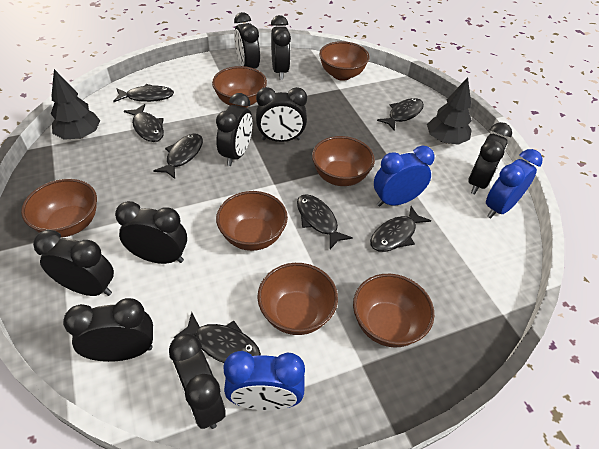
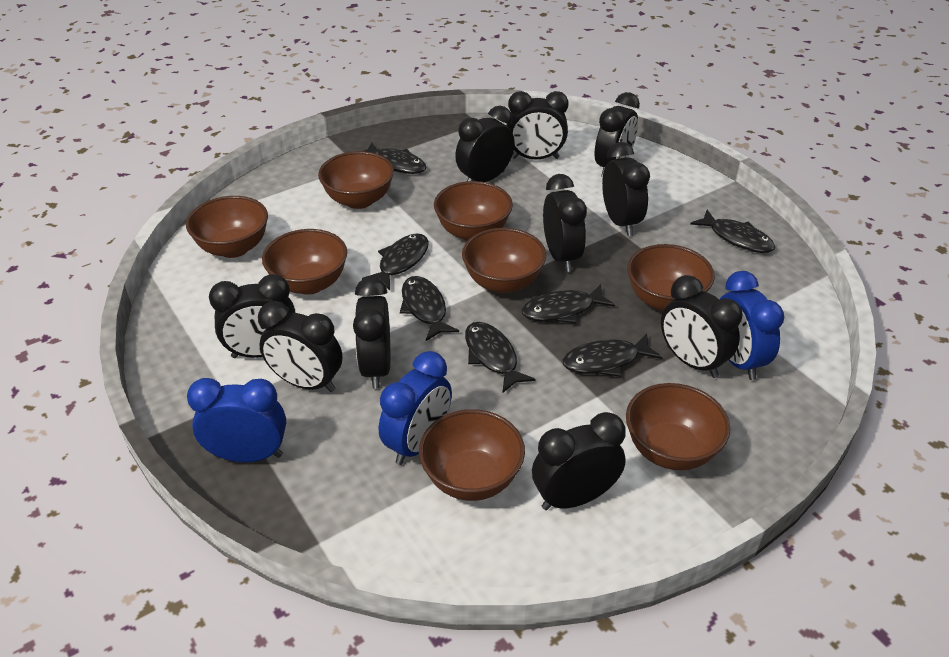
black clock: 9 -> 10
black tree: 2 -> 0
brown bowl: 7 -> 8

